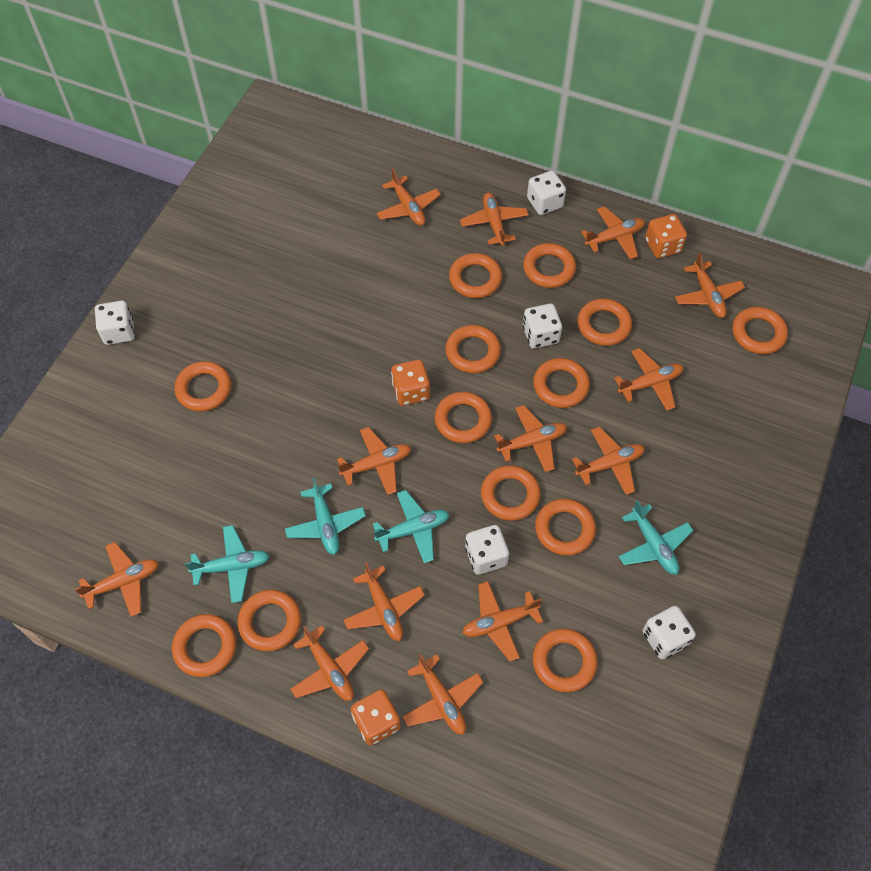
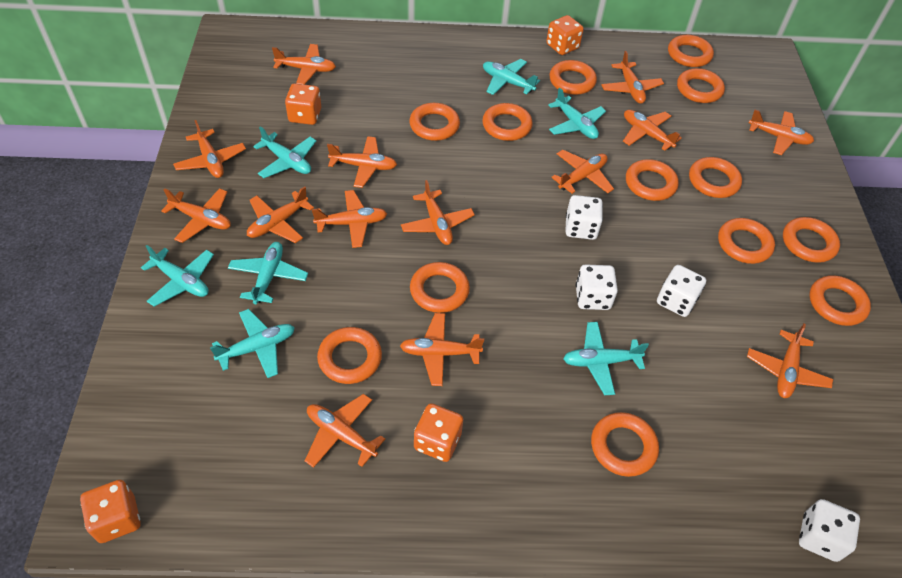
orange dice: 3 -> 4
orange plane: 13 -> 14
turquoise plane: 4 -> 7
white dice: 5 -> 4

